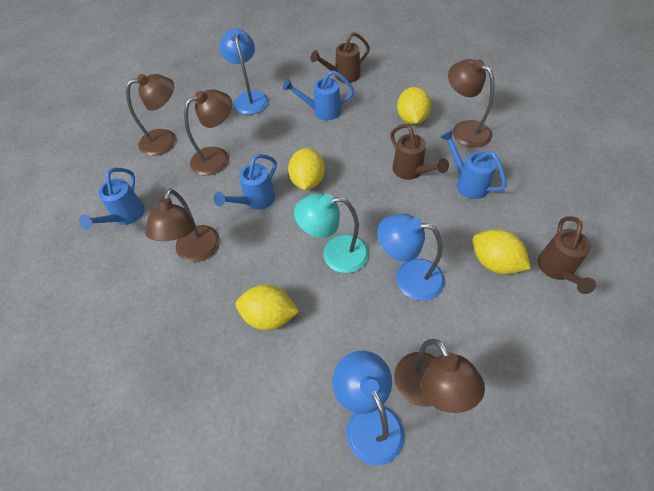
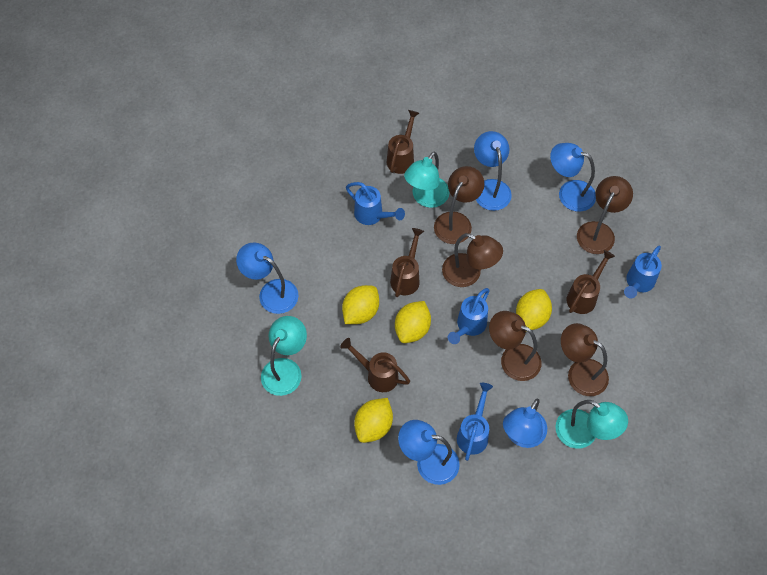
blue lamp: 3 -> 5
brown watering can: 3 -> 4
turquoise lamp: 1 -> 3

